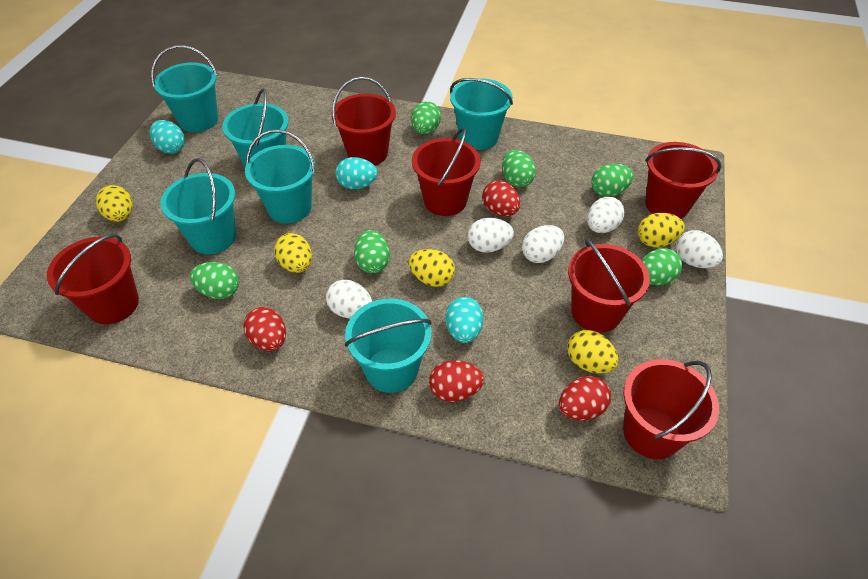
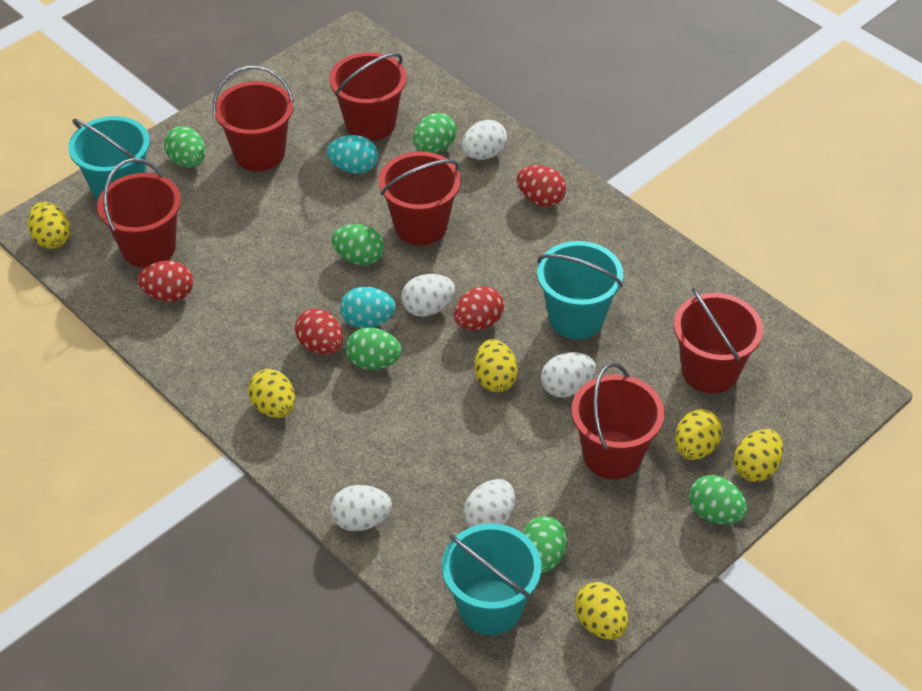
turquoise bucket: 6 -> 3
turquoise egg: 3 -> 2
yellow egg: 5 -> 6

